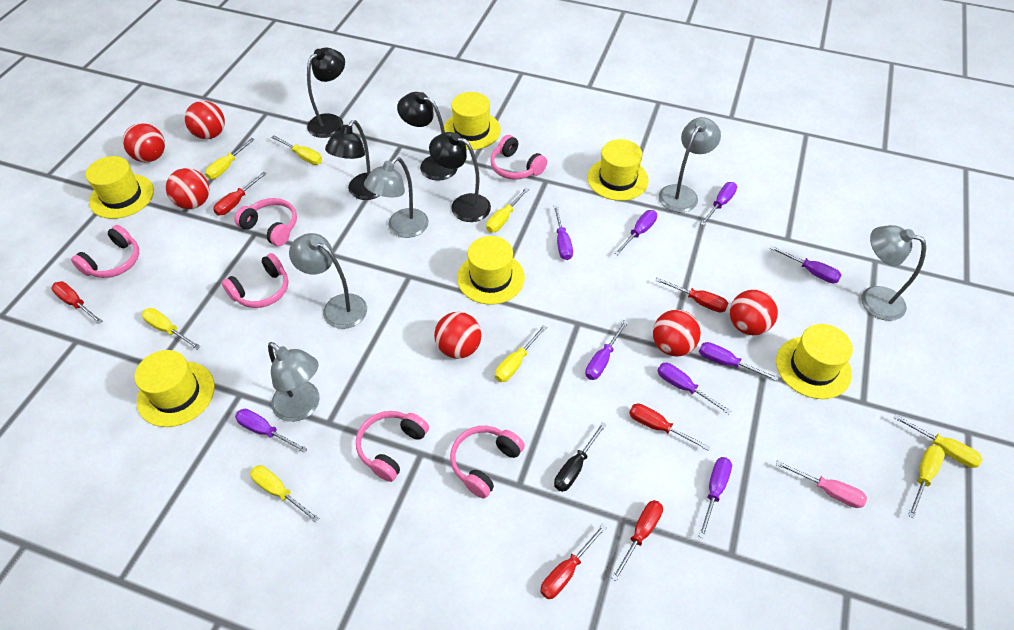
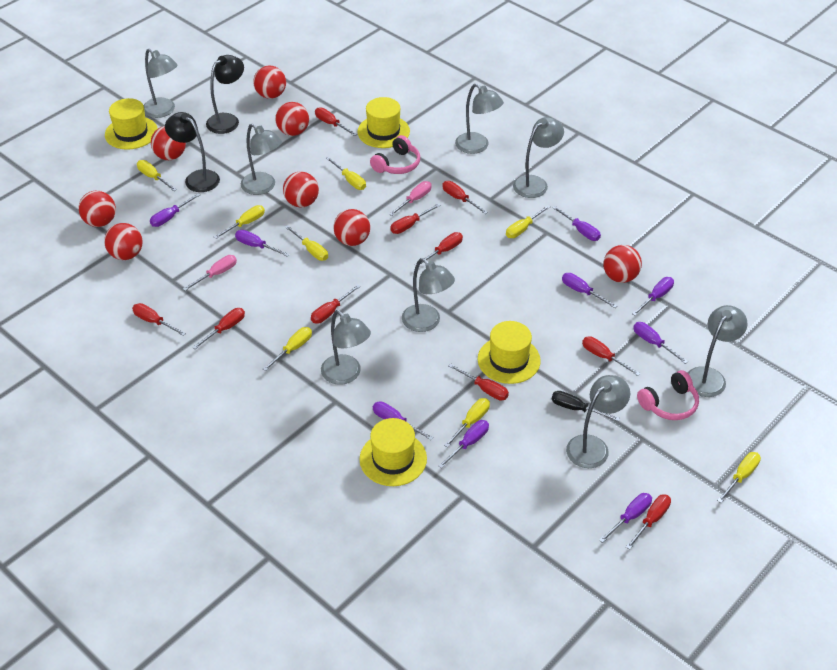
black lamp: 4 -> 2
grey lamp: 5 -> 8
pink headphones: 6 -> 2
pink screwdriver: 1 -> 2
red ball: 6 -> 8
red screwdriver: 6 -> 10
yellow hat: 6 -> 4

